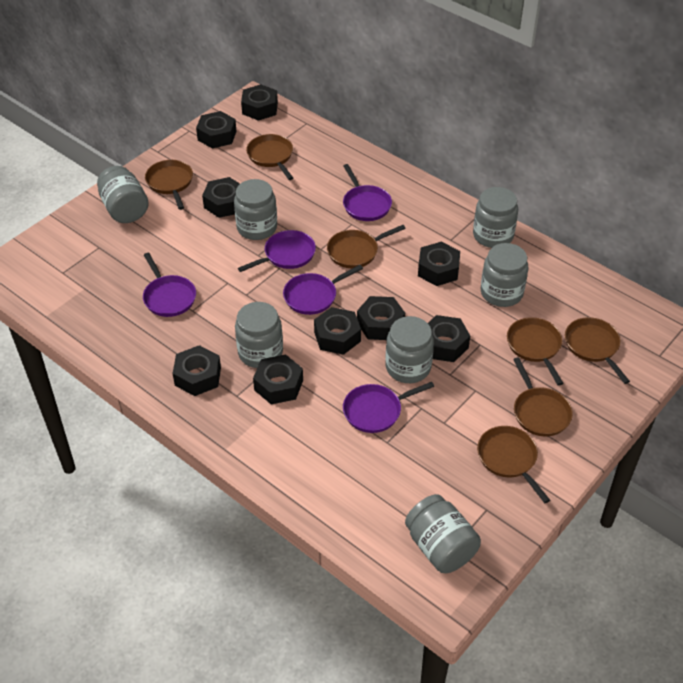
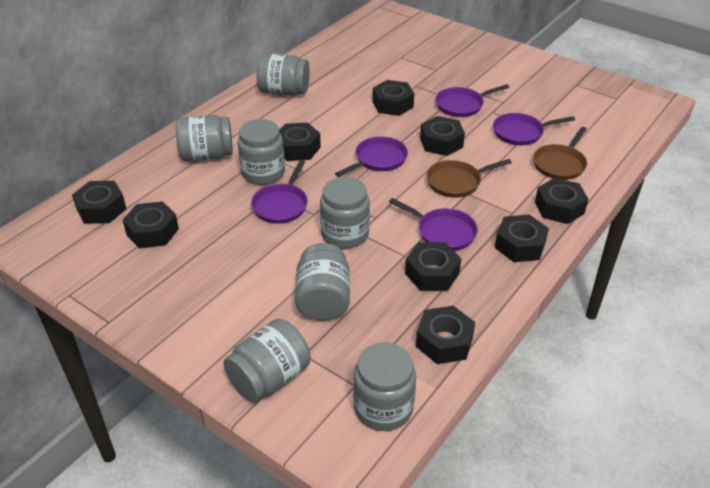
brown pan: 7 -> 2

